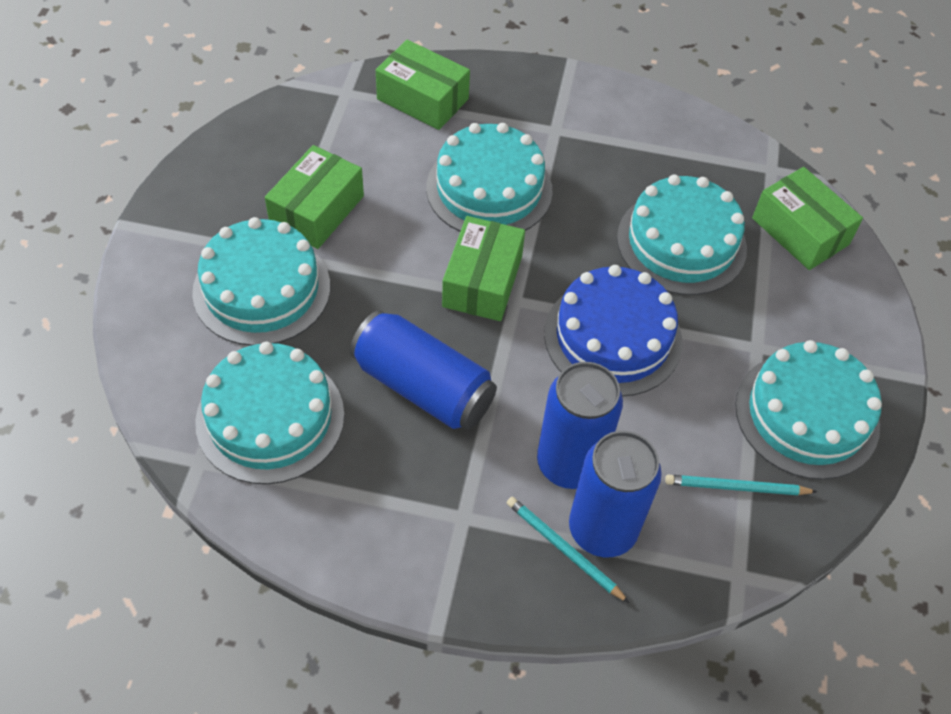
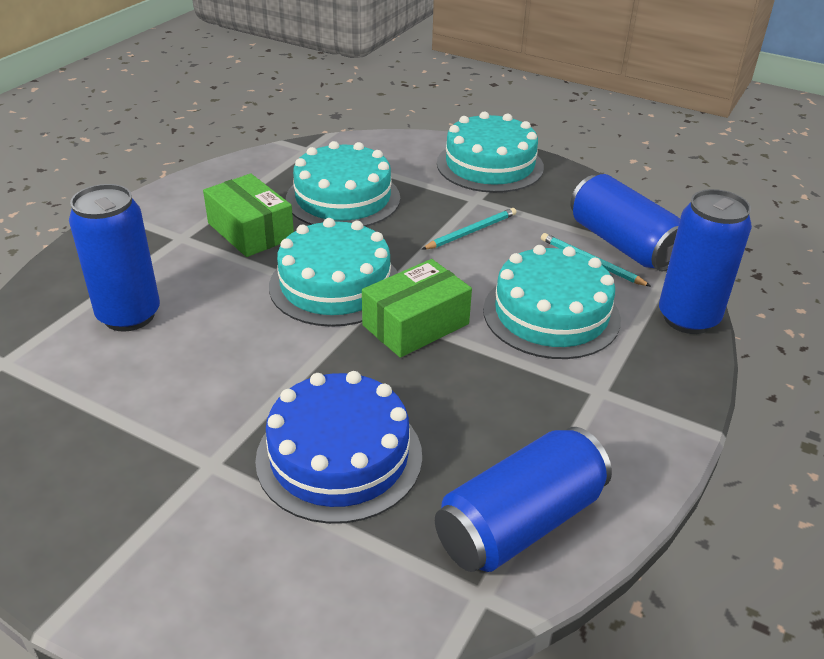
blue can: 3 -> 4
green box: 4 -> 2
turquoise cake: 5 -> 4

